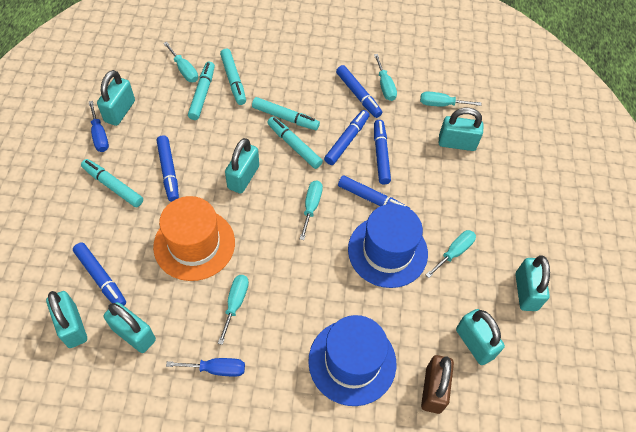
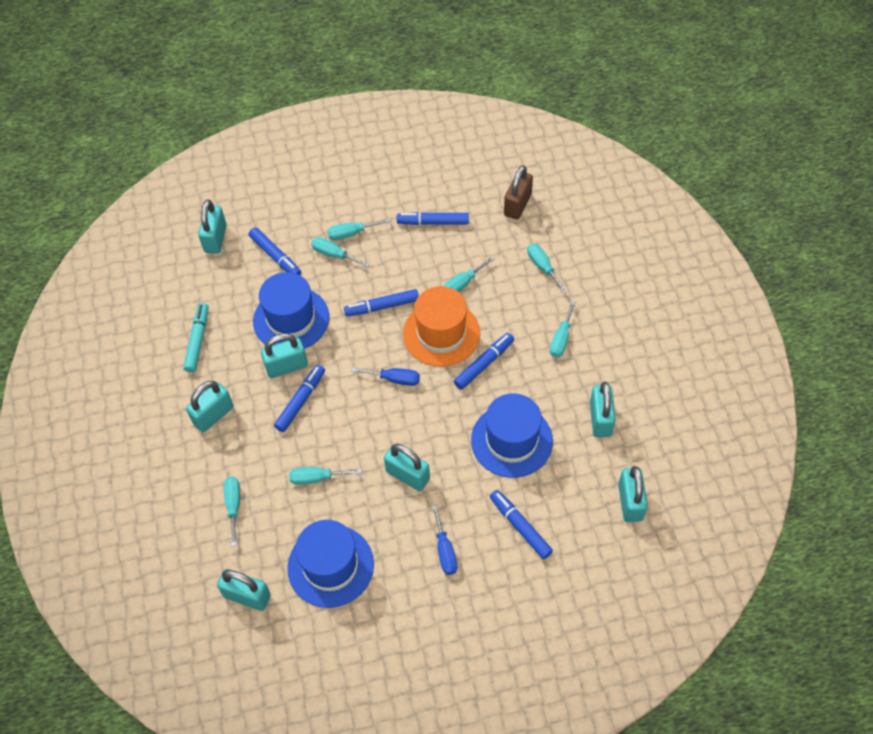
blue hat: 2 -> 3
turquoise marker: 5 -> 1
turquoise screwdriver: 6 -> 7

